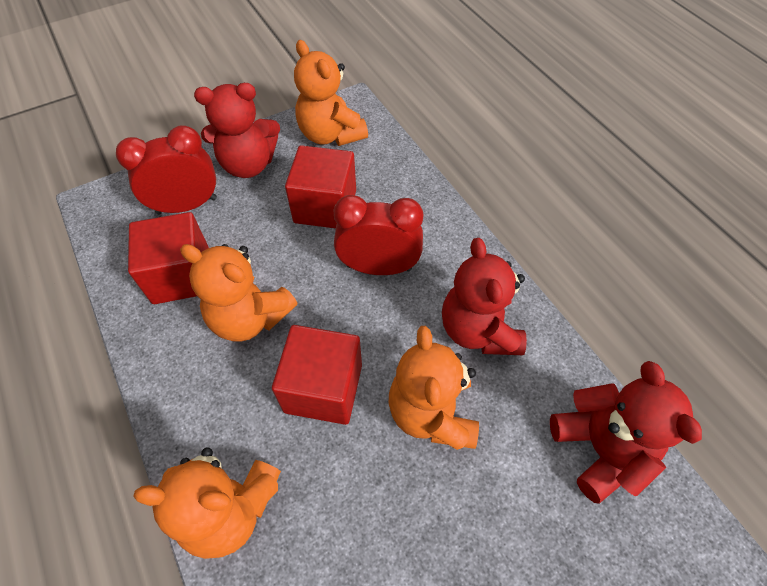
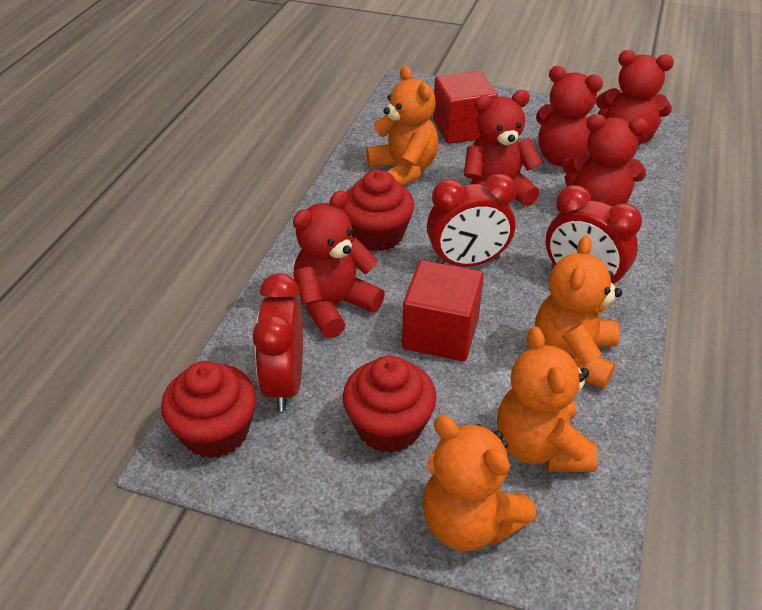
red clock: 2 -> 3
red cube: 3 -> 2
red cupcake: 0 -> 3
red teddy bear: 3 -> 5

